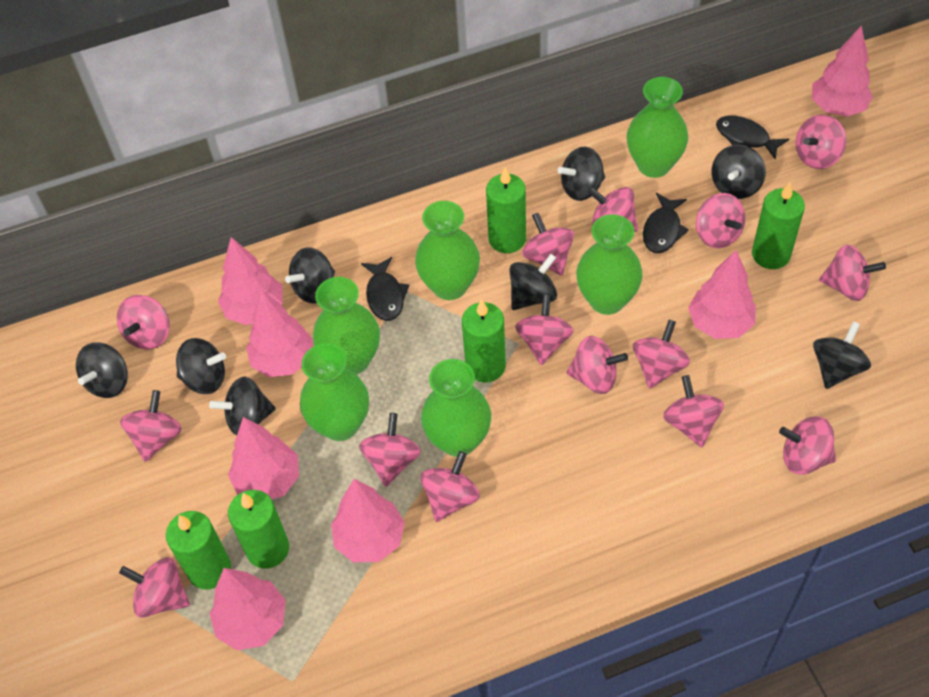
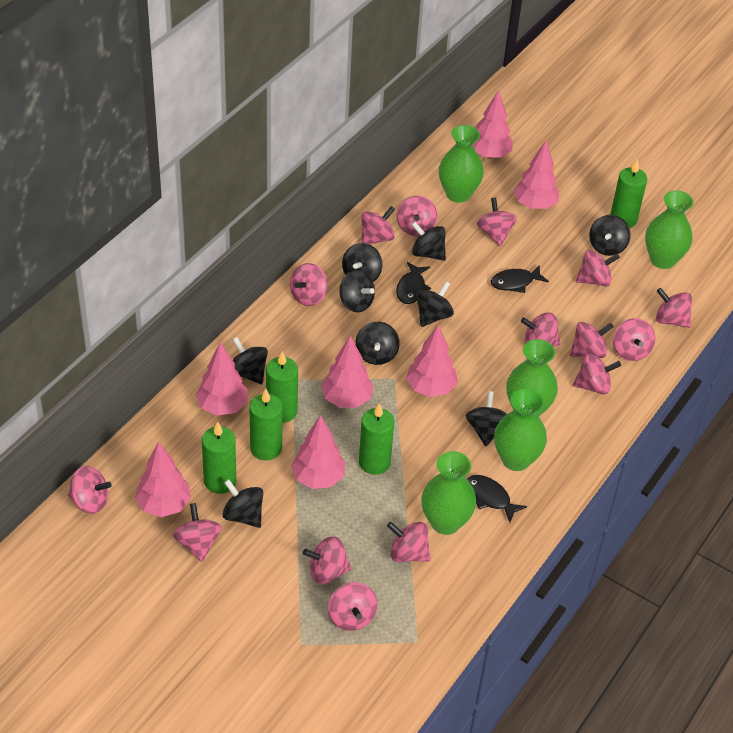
black spinning top: 8 -> 9
green vase: 6 -> 5

